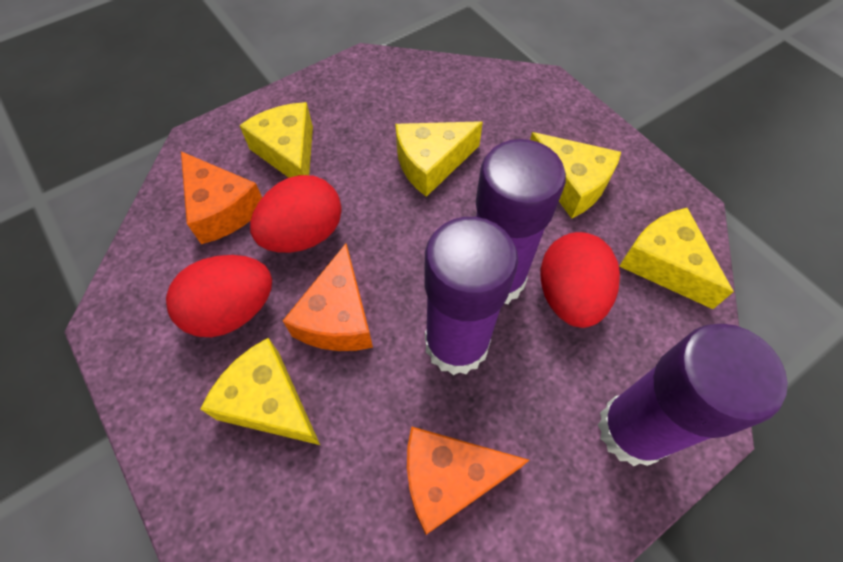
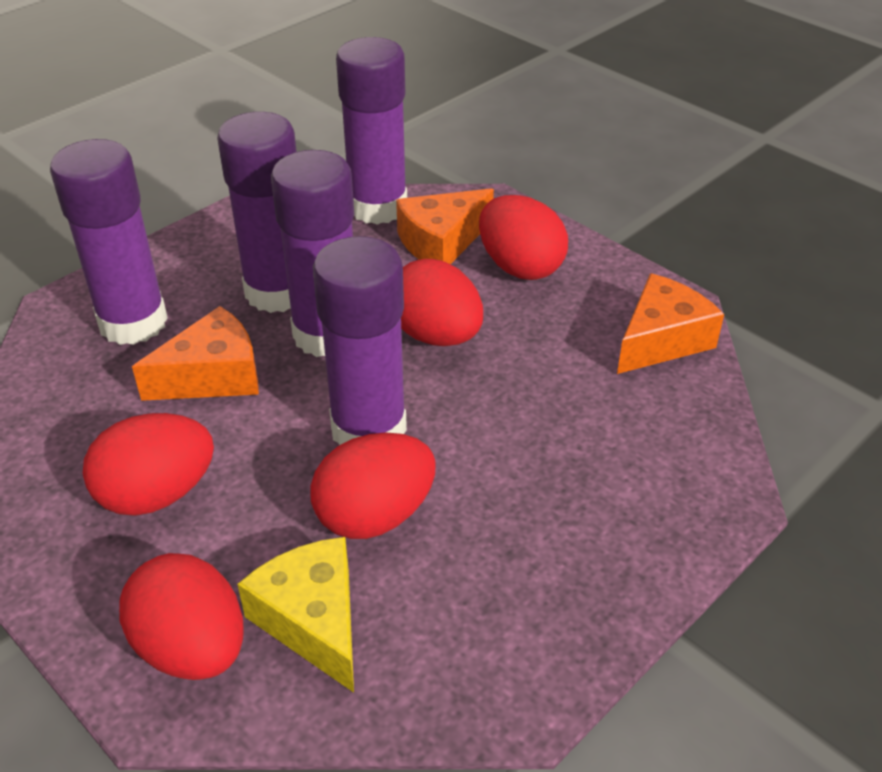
purple glue stick: 3 -> 5
red egg: 3 -> 5
yellow cheese: 5 -> 1

